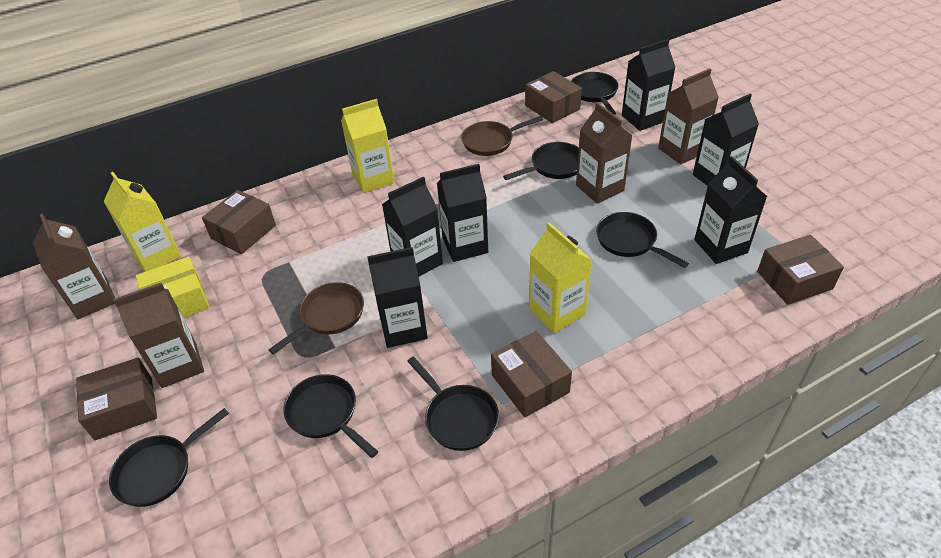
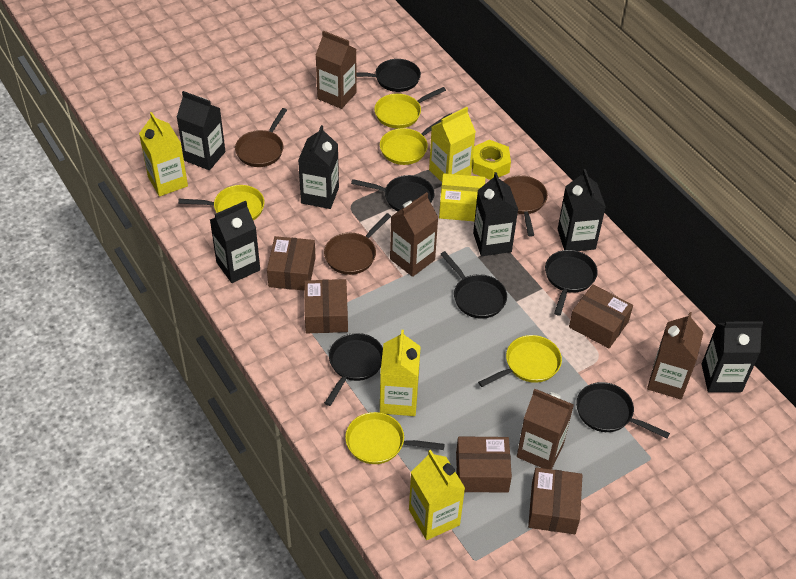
brown pan: 2 -> 3
yellow carton: 3 -> 4
yellow nut: 0 -> 1
yellow pan: 0 -> 5

